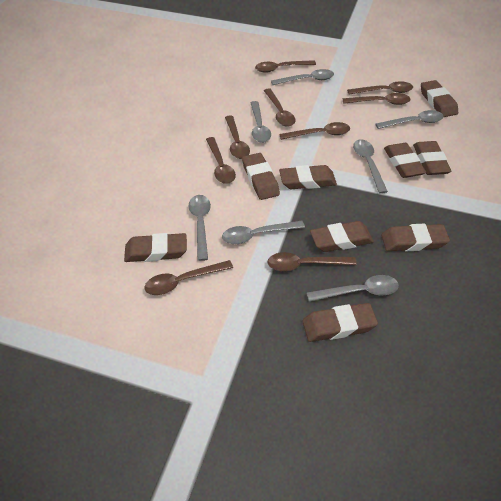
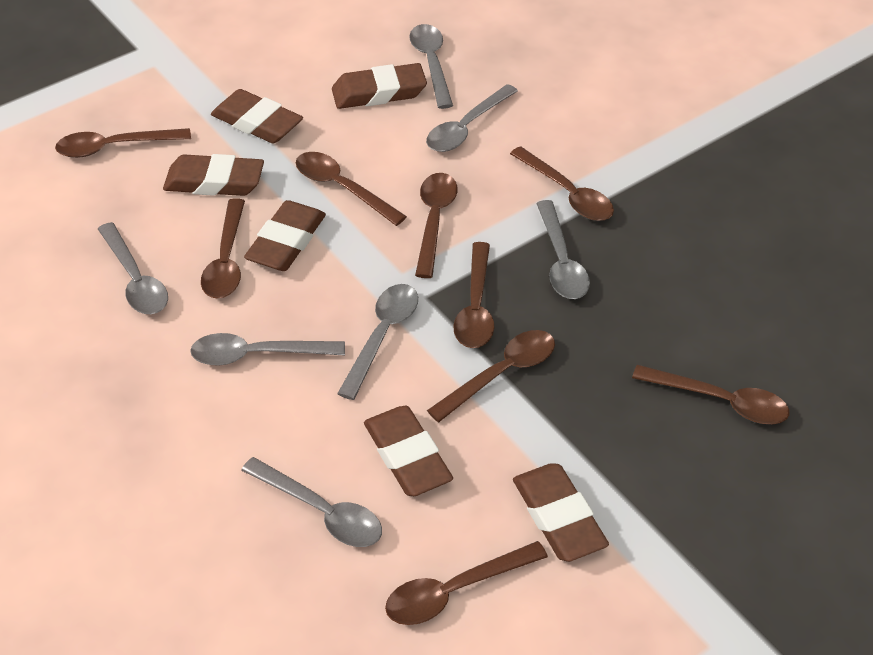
brown eraser: 9 -> 6

